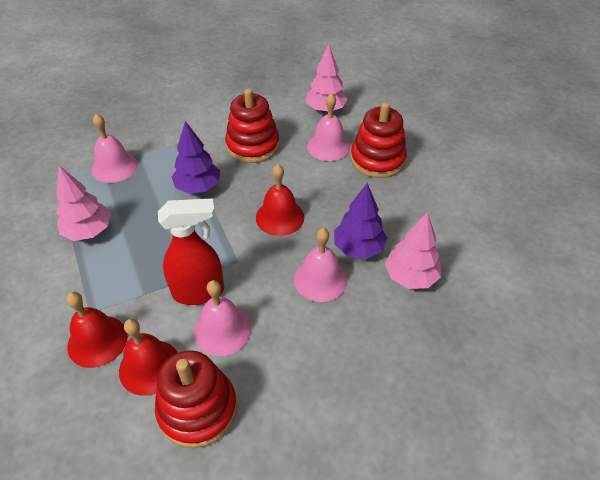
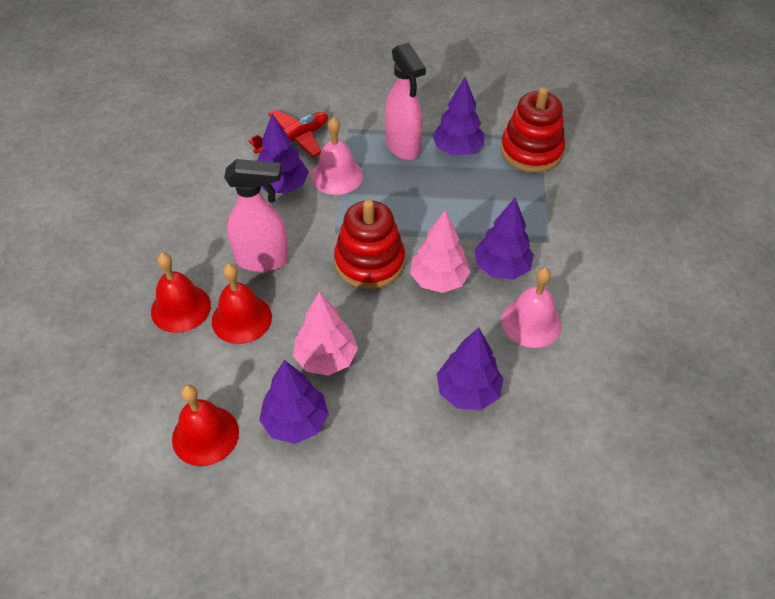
pink bell: 4 -> 2
pink spray bottle: 0 -> 2
pink tree: 3 -> 2
purple tree: 2 -> 5
red plane: 0 -> 1
red spray bottle: 1 -> 0
red stacking toy: 3 -> 2

